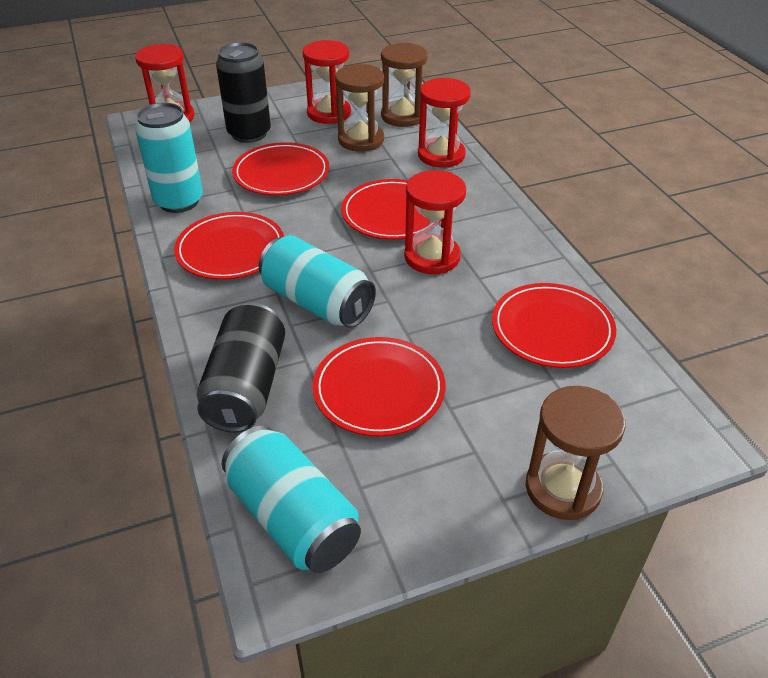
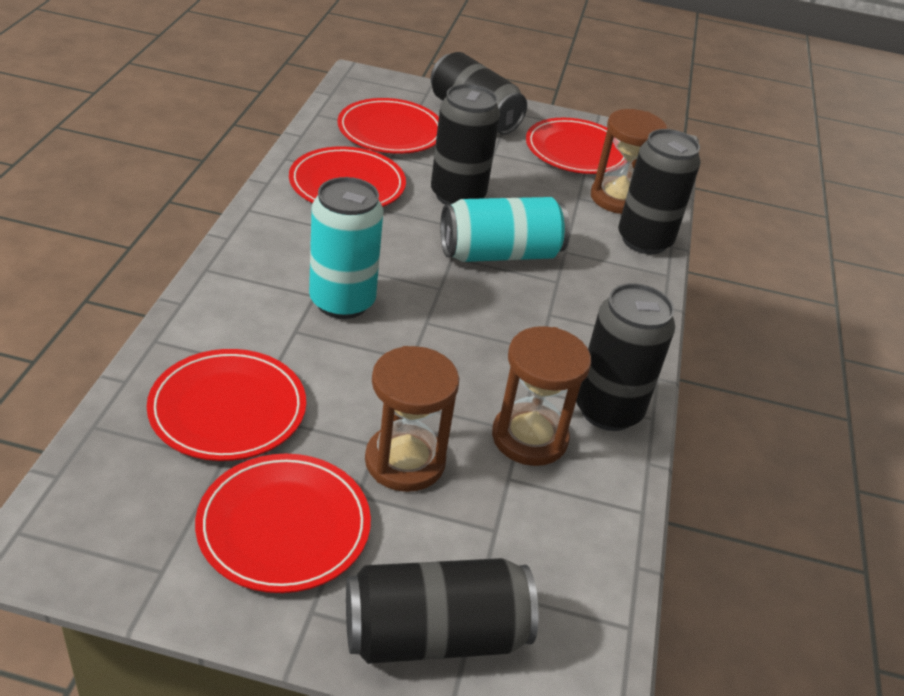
black can: 2 -> 5
red hourglass: 4 -> 0
turquoise can: 3 -> 2

